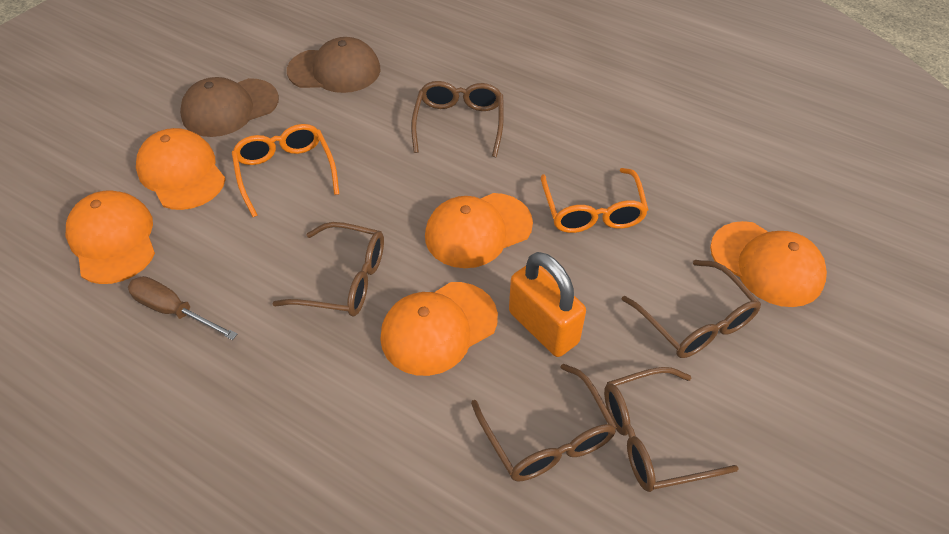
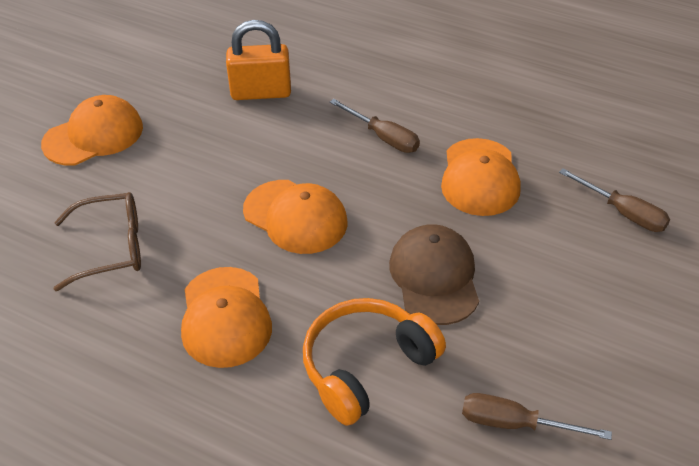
brown cap: 2 -> 1
brown glasses: 5 -> 1
brown screwdriver: 1 -> 3
orange cap: 5 -> 4
orange glasses: 2 -> 0
orange headphones: 0 -> 1

